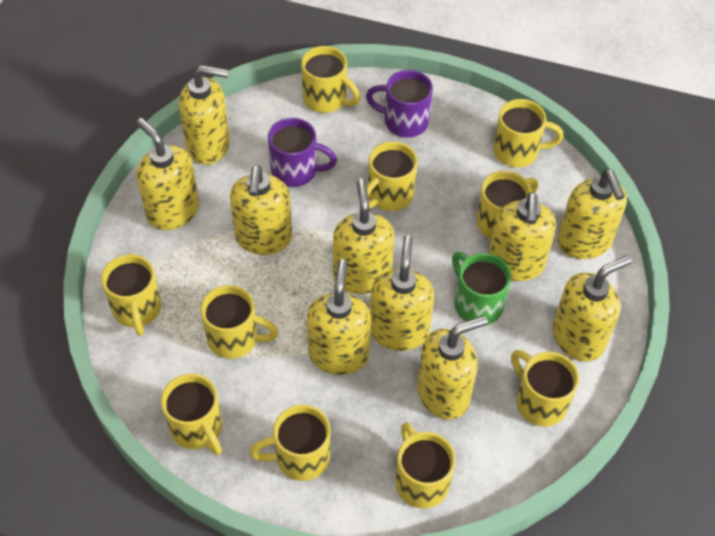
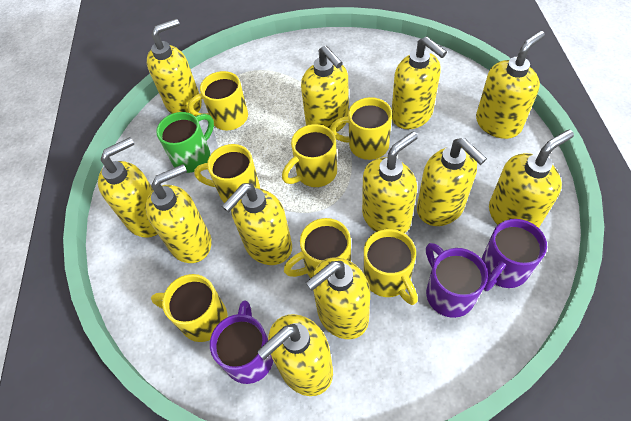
purple mug: 2 -> 3
yellow mug: 10 -> 7
yellow soap dispenser: 10 -> 12

